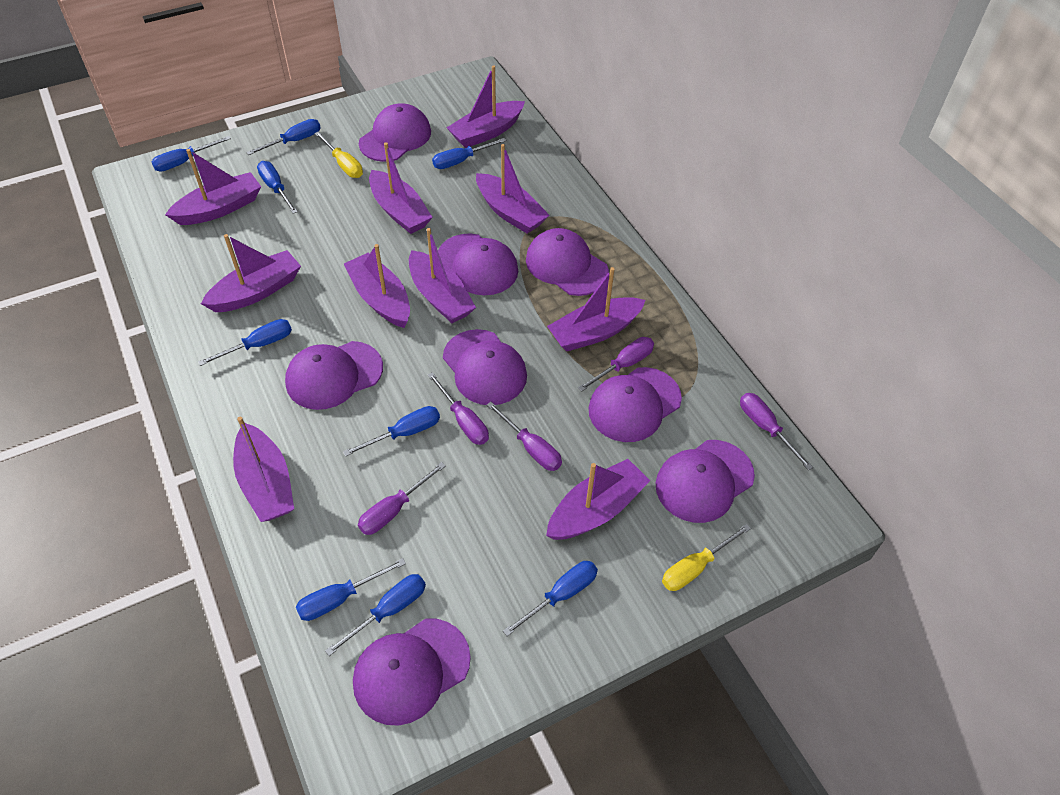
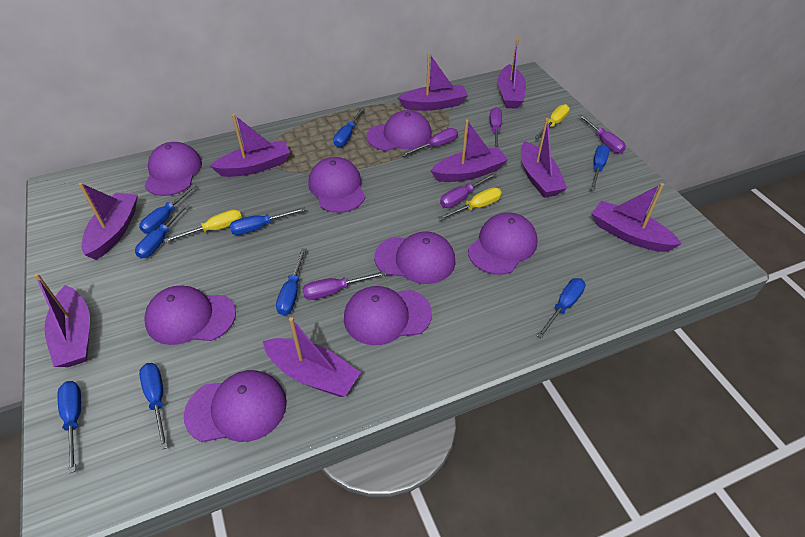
purple boat: 10 -> 9
yellow screwdriver: 2 -> 3

